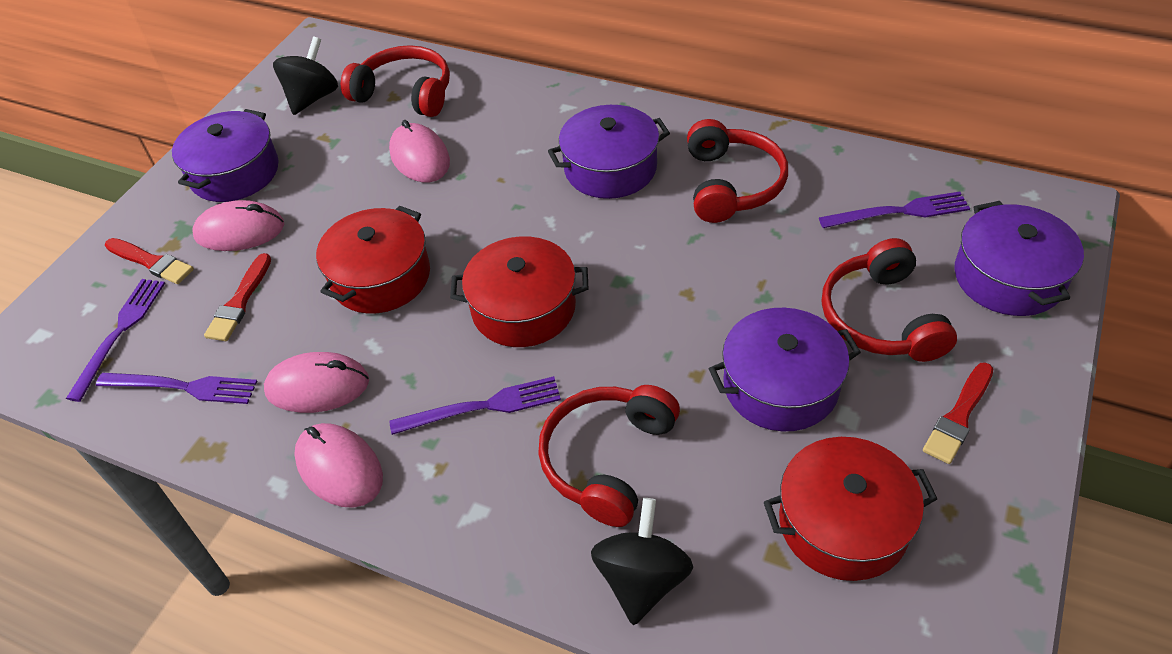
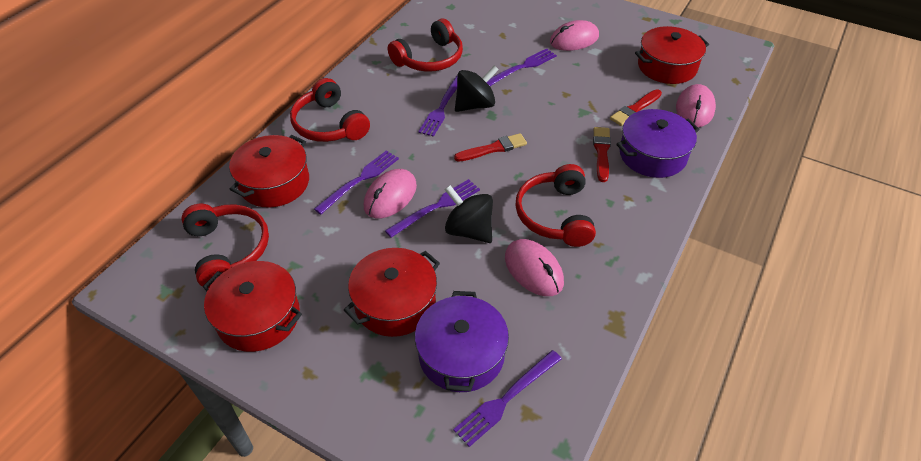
purple fork: 4 -> 5
purple pot: 4 -> 2
red pot: 3 -> 4

